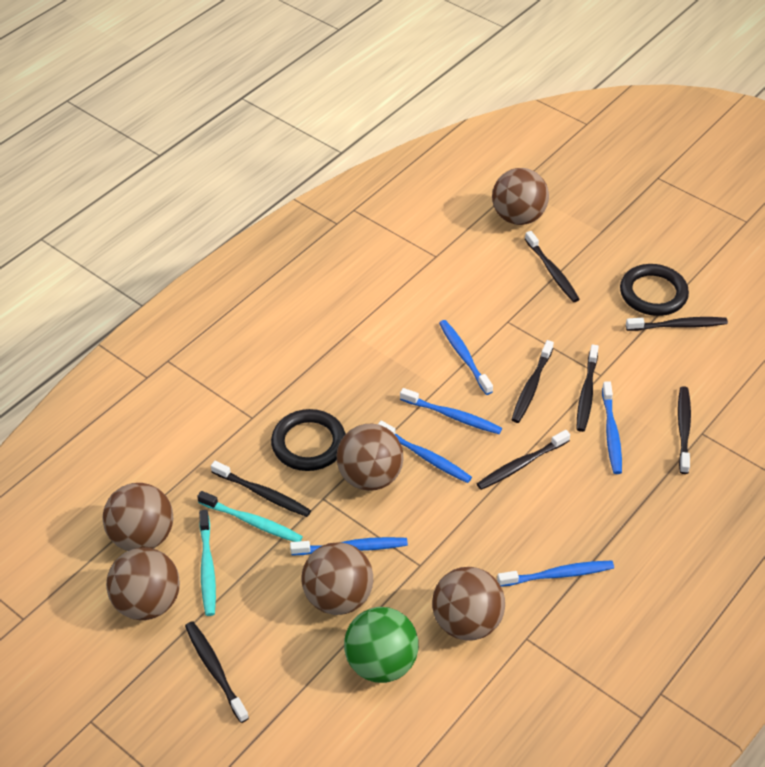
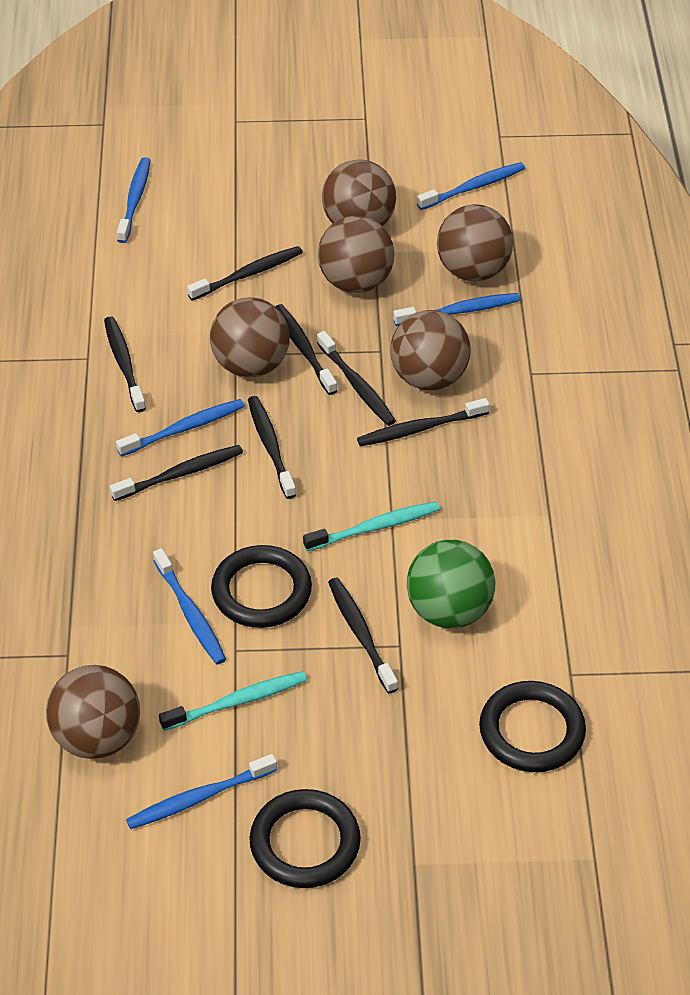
black ring: 2 -> 3

